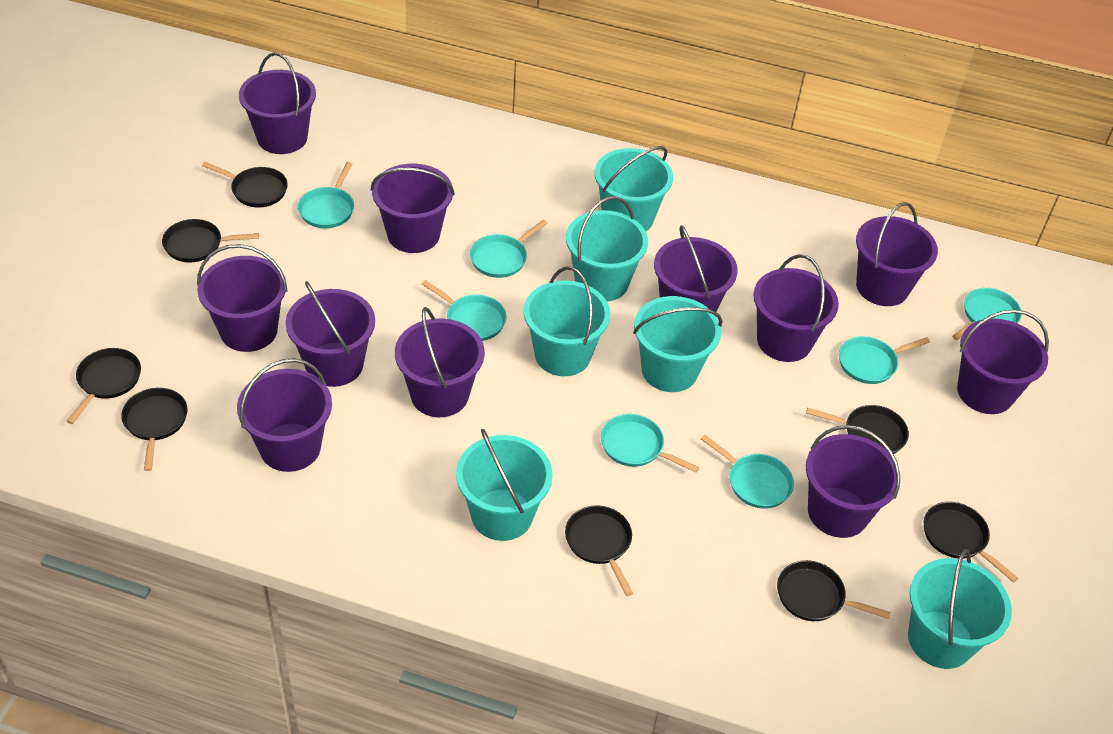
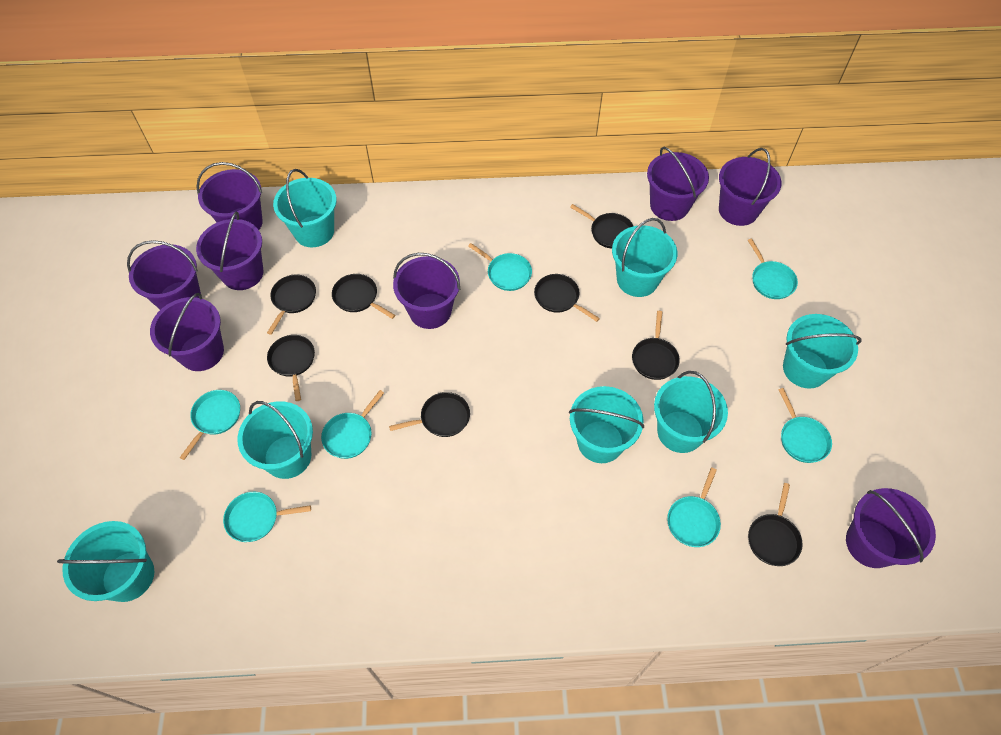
purple bucket: 11 -> 8
turquoise bucket: 6 -> 7

